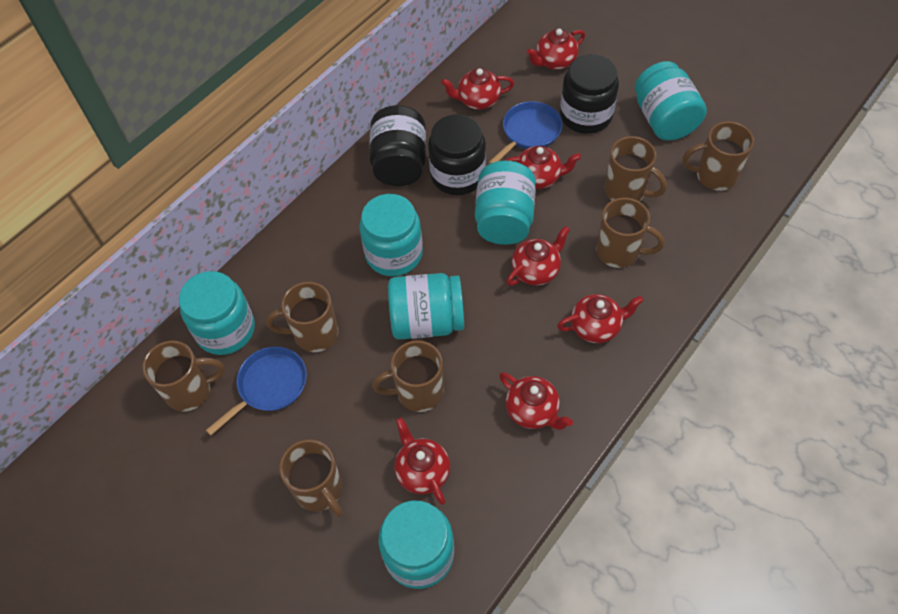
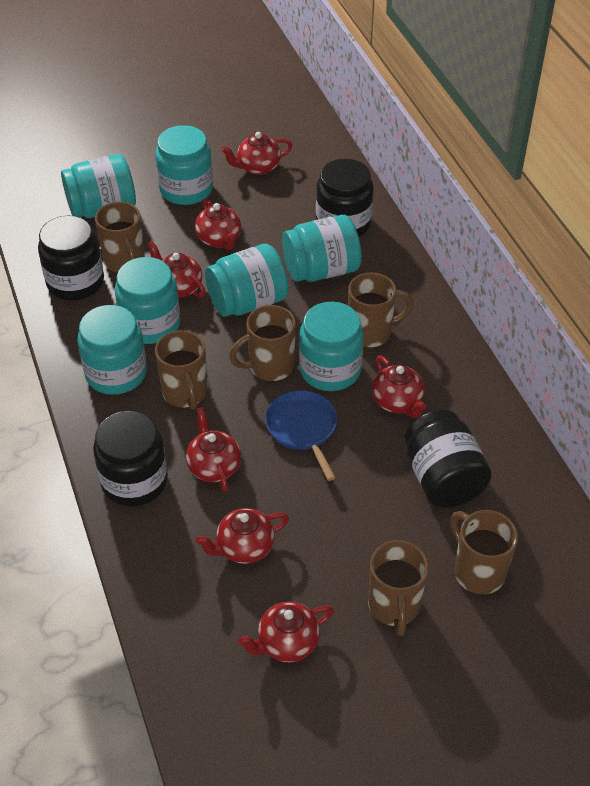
black jar: 3 -> 4
blue pan: 2 -> 1
brown mug: 7 -> 6
turquoise jar: 6 -> 7

